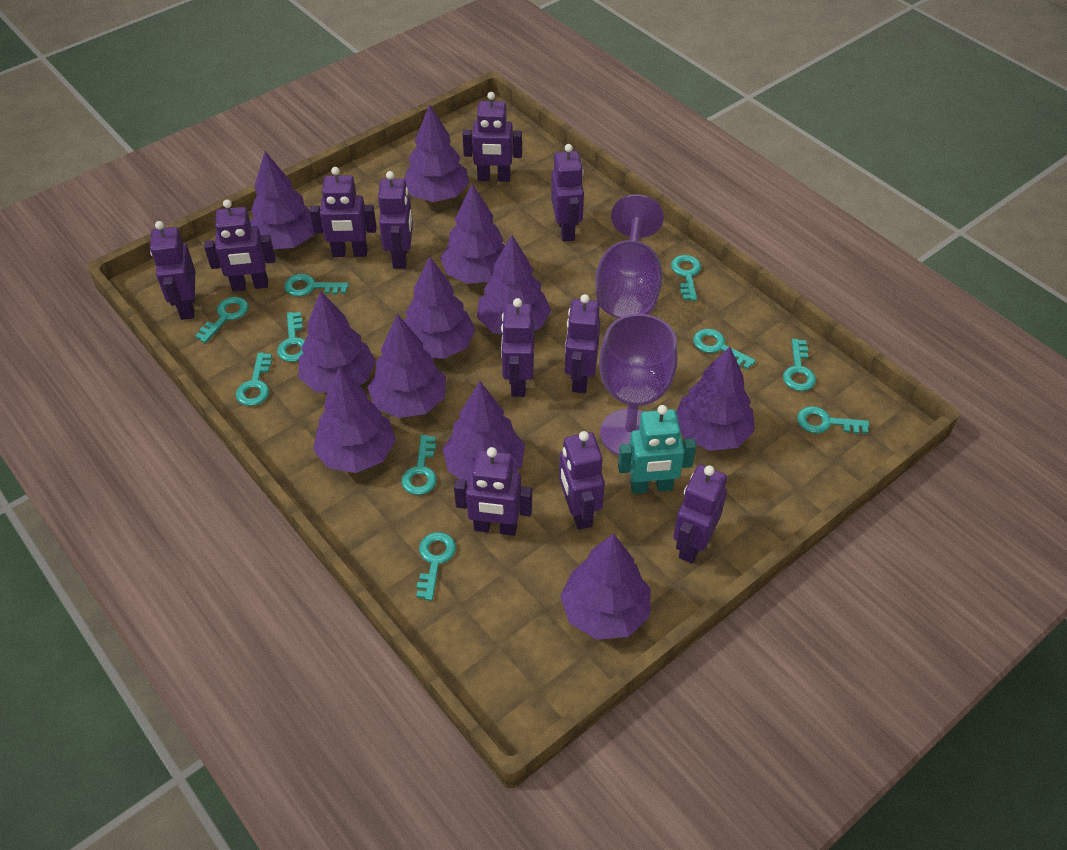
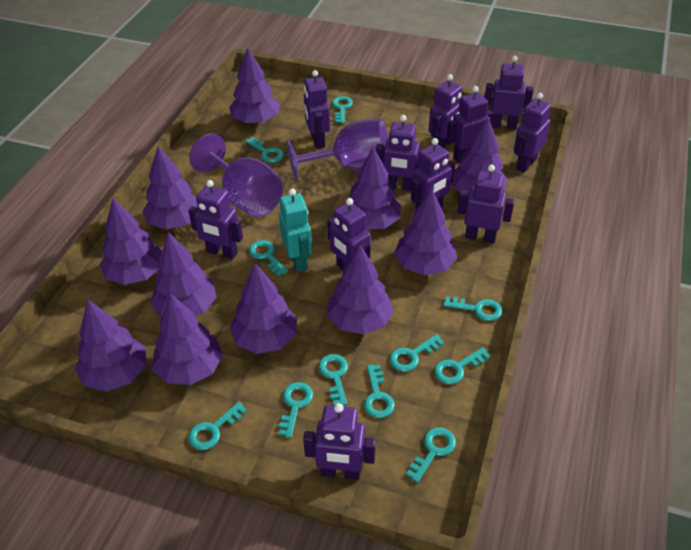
turquoise key: 10 -> 11

